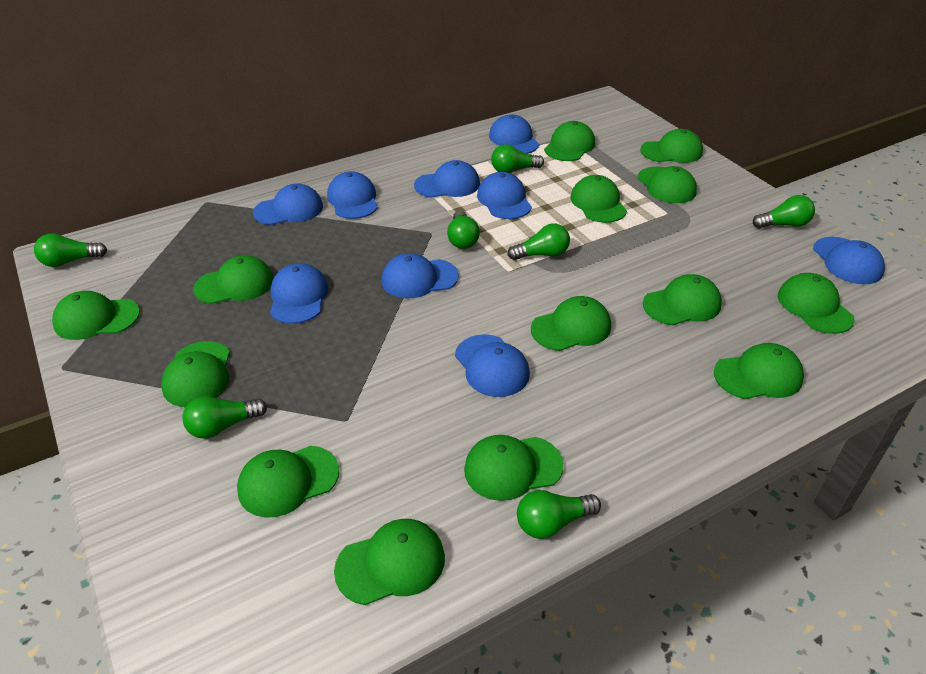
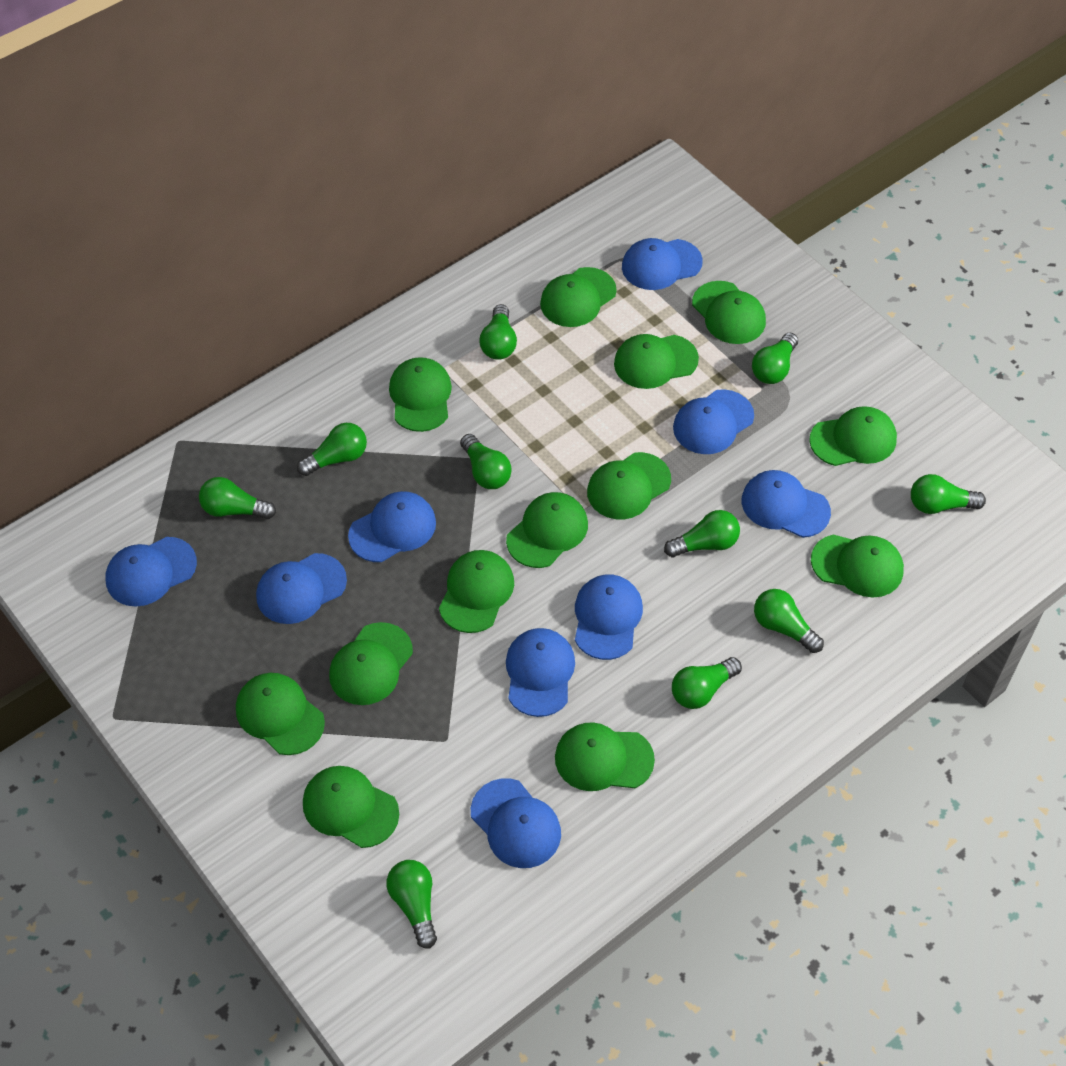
green cap: 14 -> 13
green light bulb: 7 -> 10

